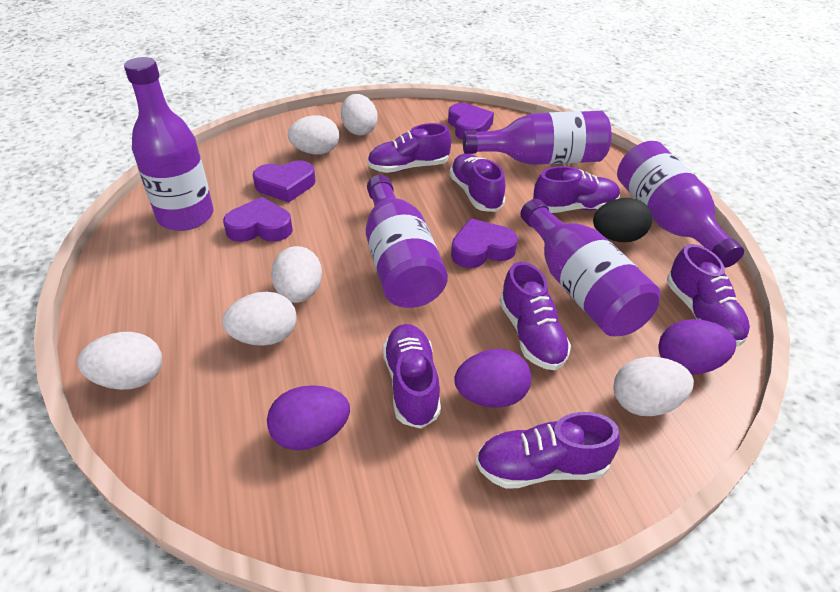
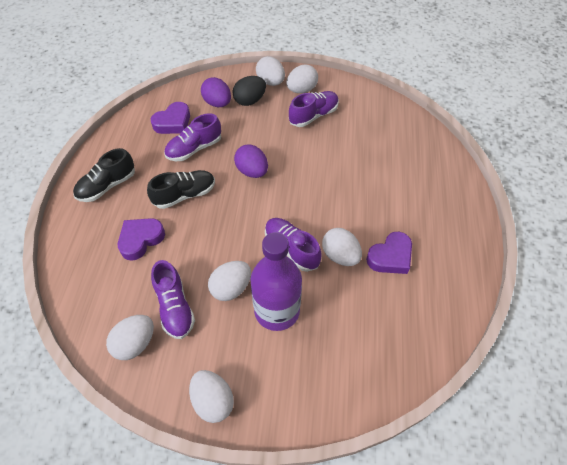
black shoe: 0 -> 2
purple bottle: 5 -> 1
purple egg: 3 -> 2
purple heart: 4 -> 3
purple shoe: 7 -> 4

